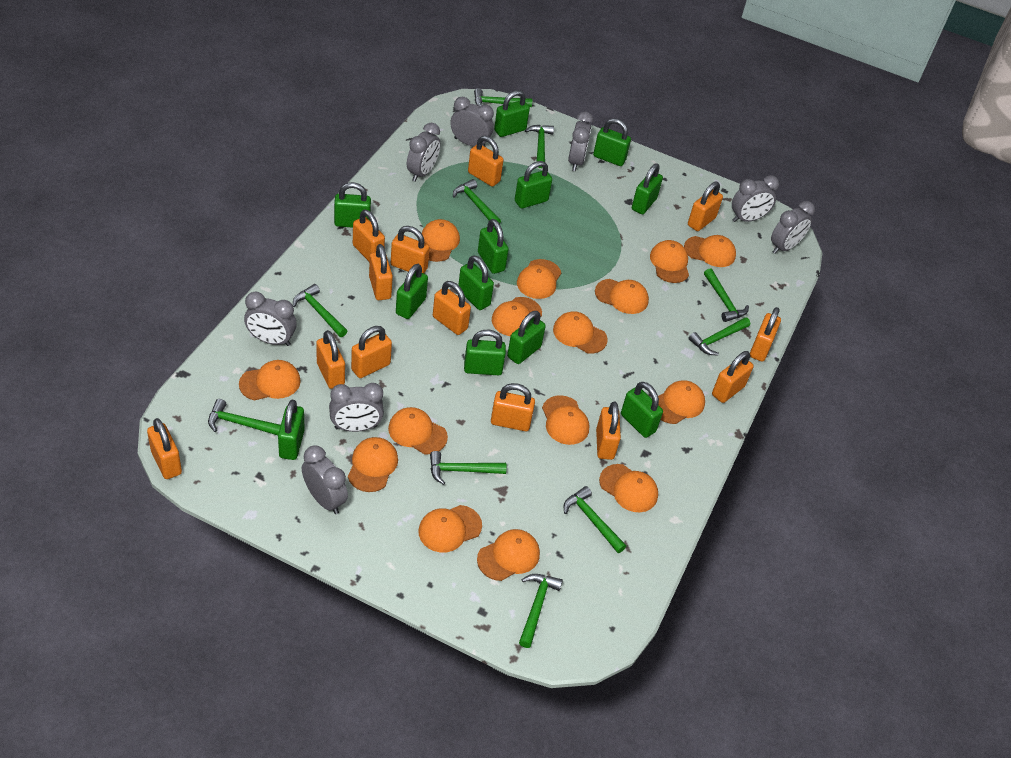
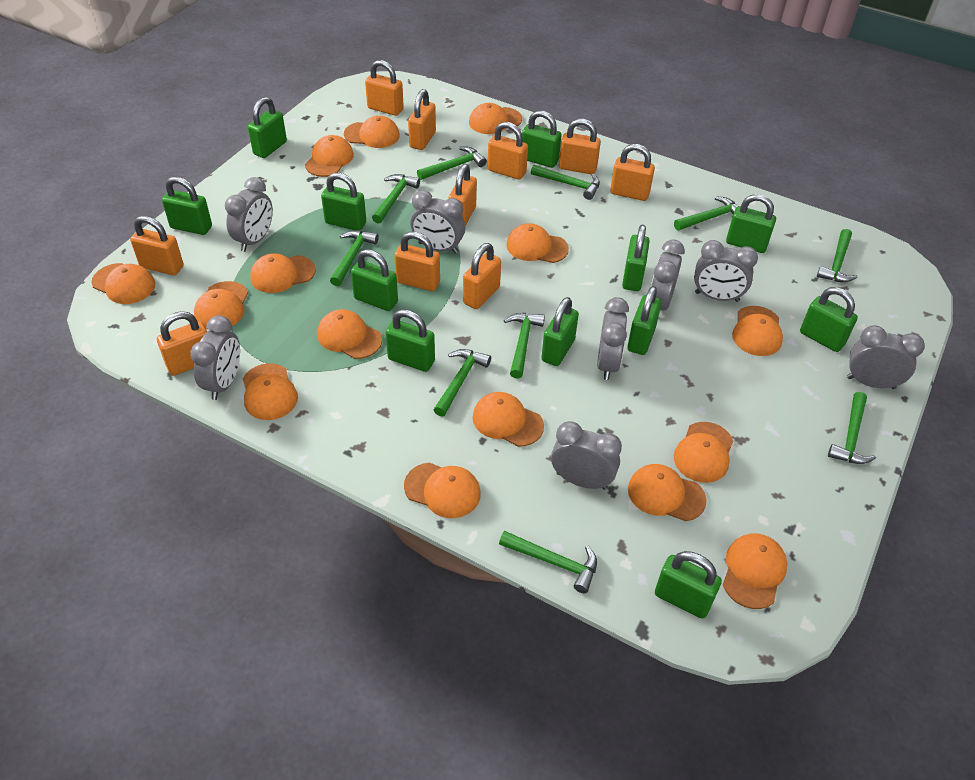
orange padlock: 13 -> 10

